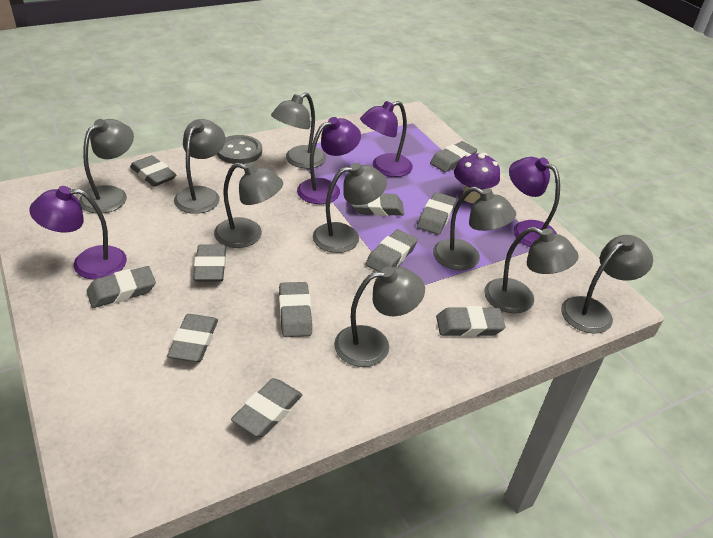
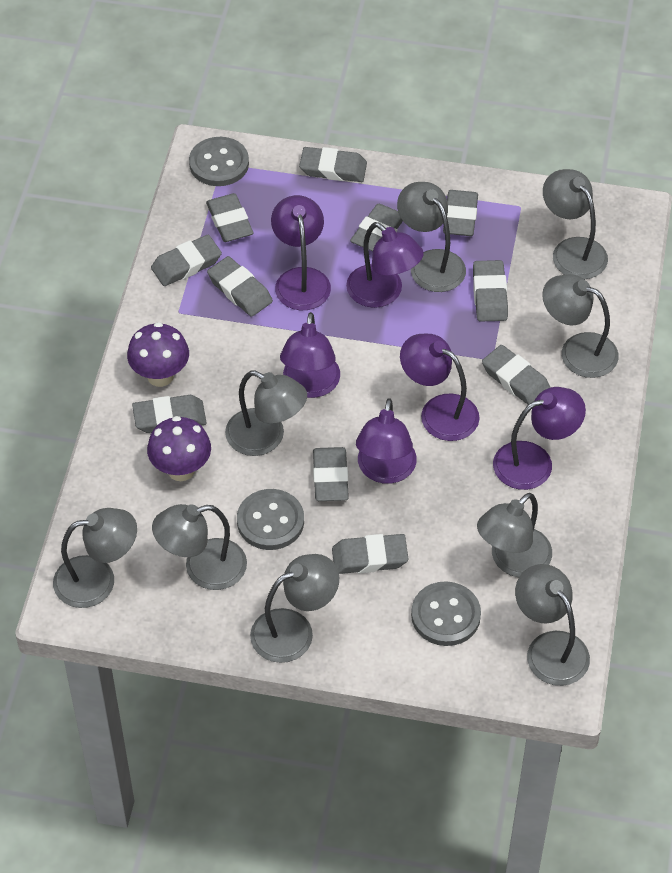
grey button: 1 -> 3
purple lamp: 4 -> 6
purple mushroom: 1 -> 2

